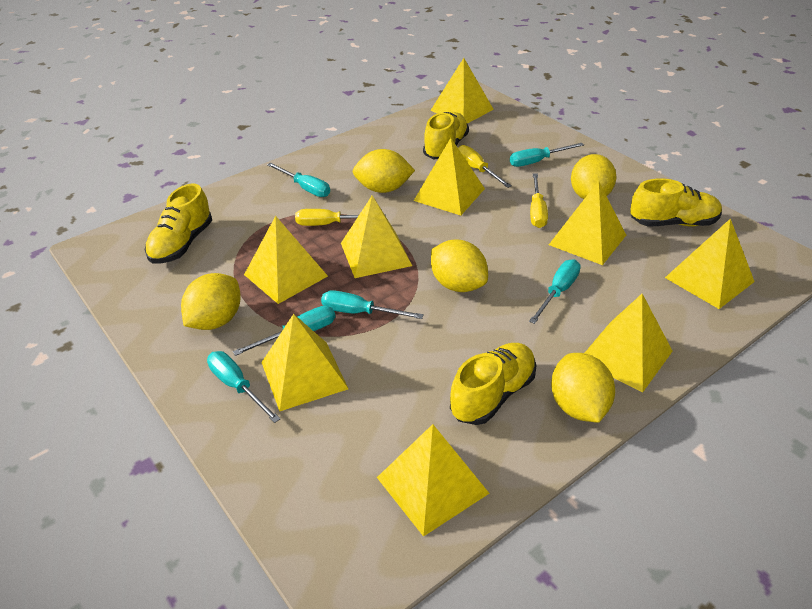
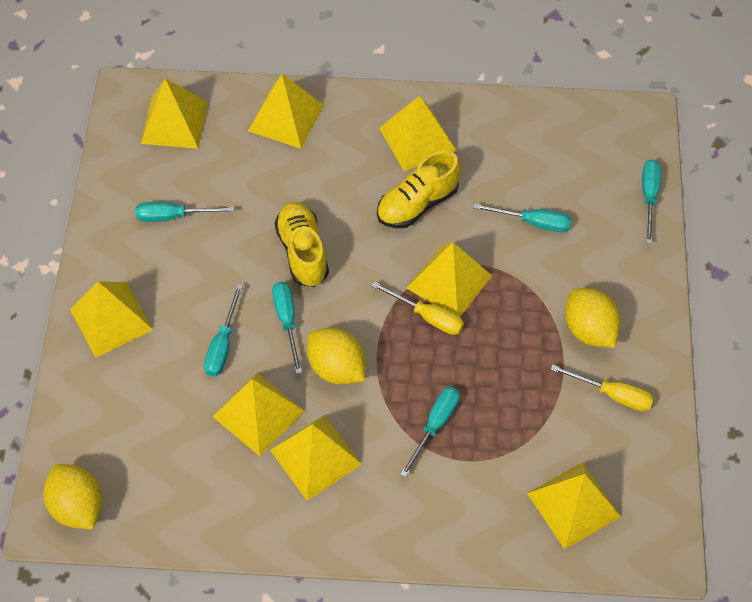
yellow lemon: 5 -> 3
yellow pyramid: 9 -> 8
yellow screwdriver: 3 -> 2
yellow shoe: 4 -> 2

